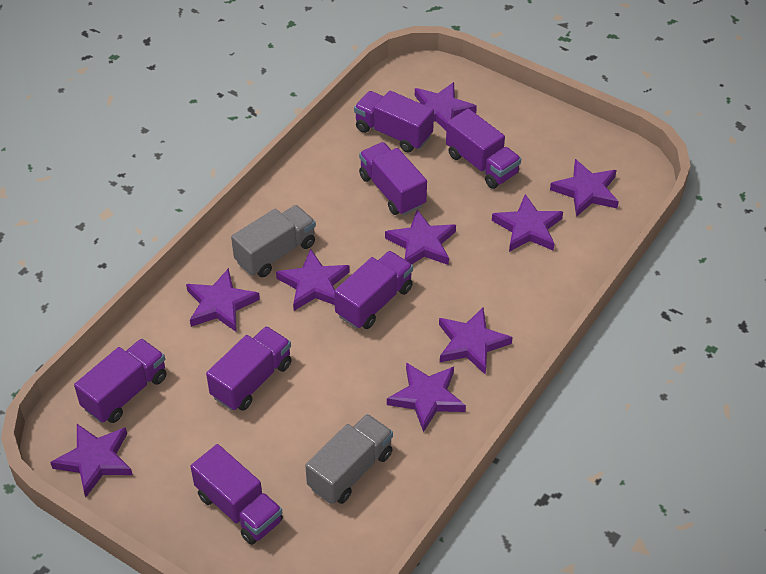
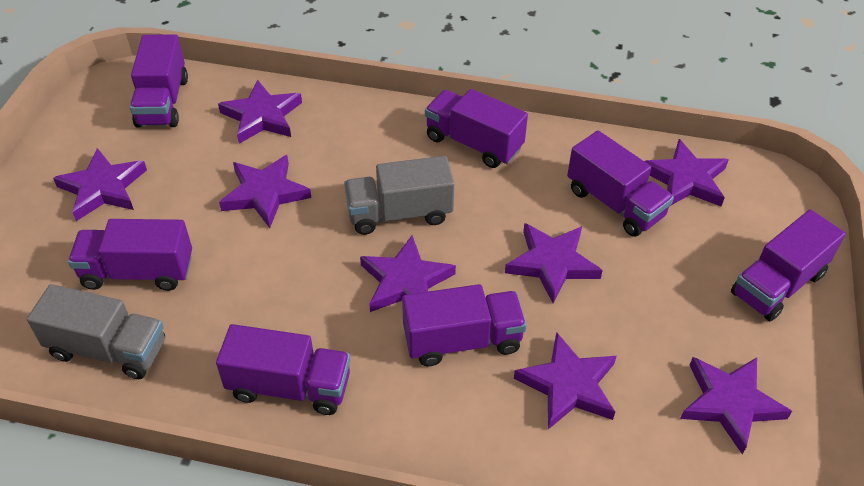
purple star: 9 -> 8

